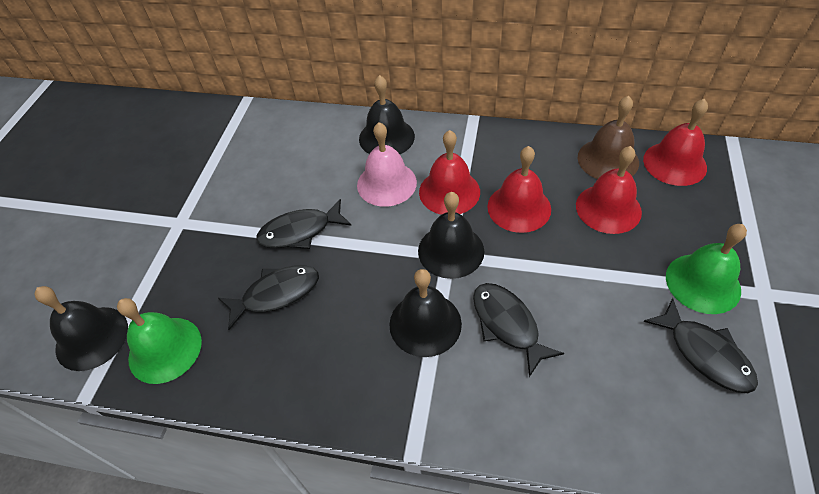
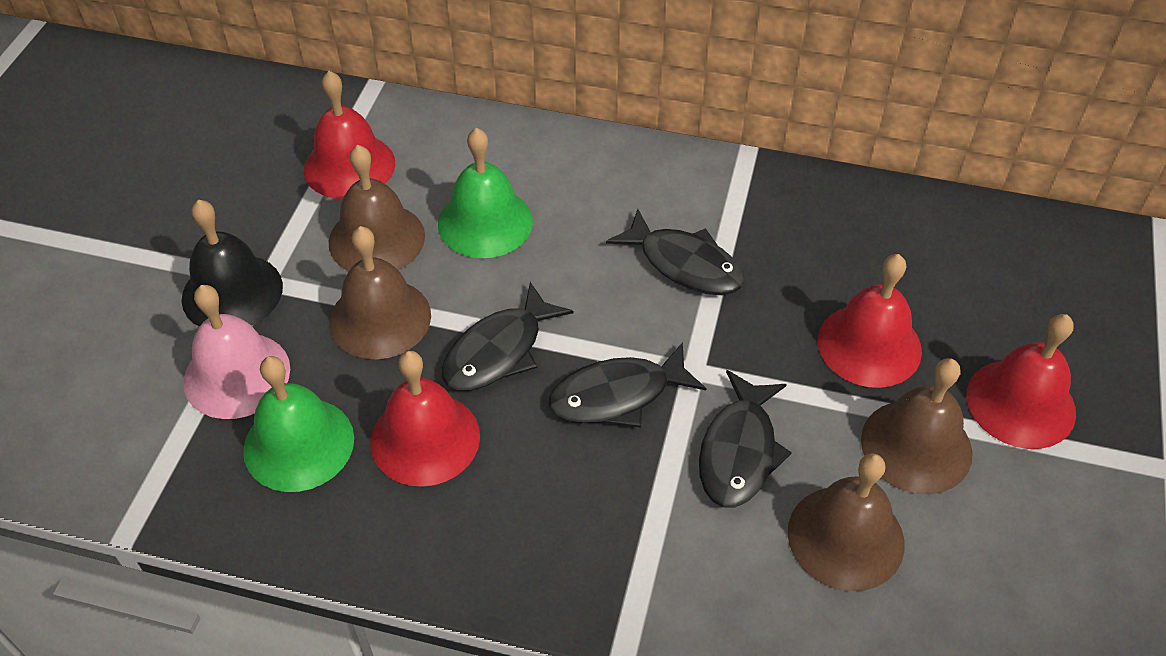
black bell: 4 -> 1
brown bell: 1 -> 4

